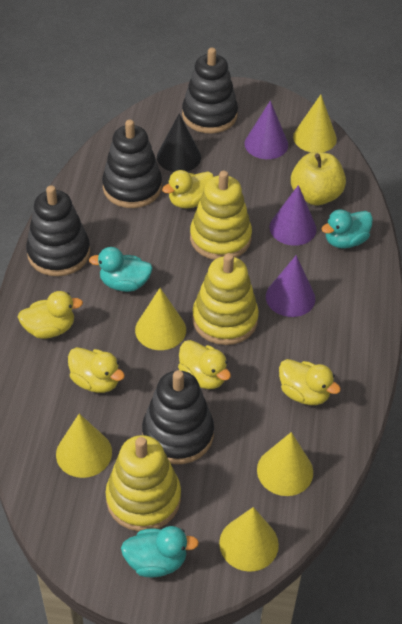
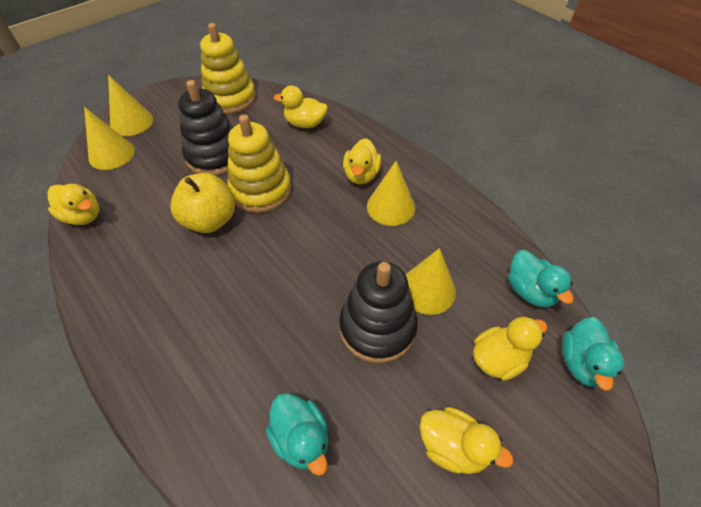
black cone: 1 -> 0
black stacking toy: 4 -> 2
purple cone: 3 -> 0
yellow cone: 5 -> 4
yellow stacking toy: 3 -> 2

